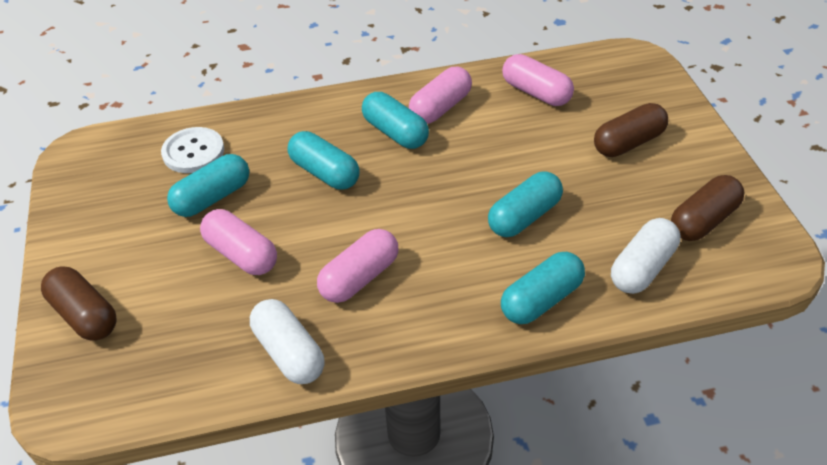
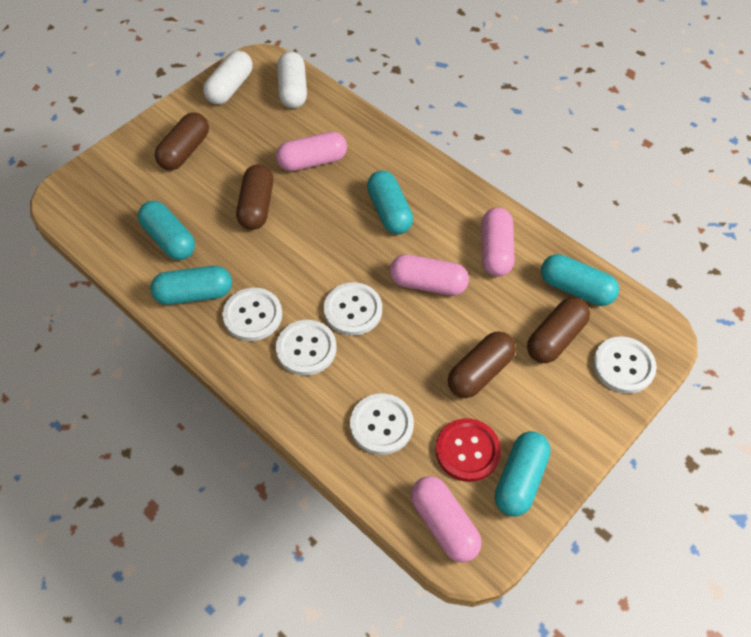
brown capsule: 3 -> 4
red button: 0 -> 1
white button: 1 -> 5

